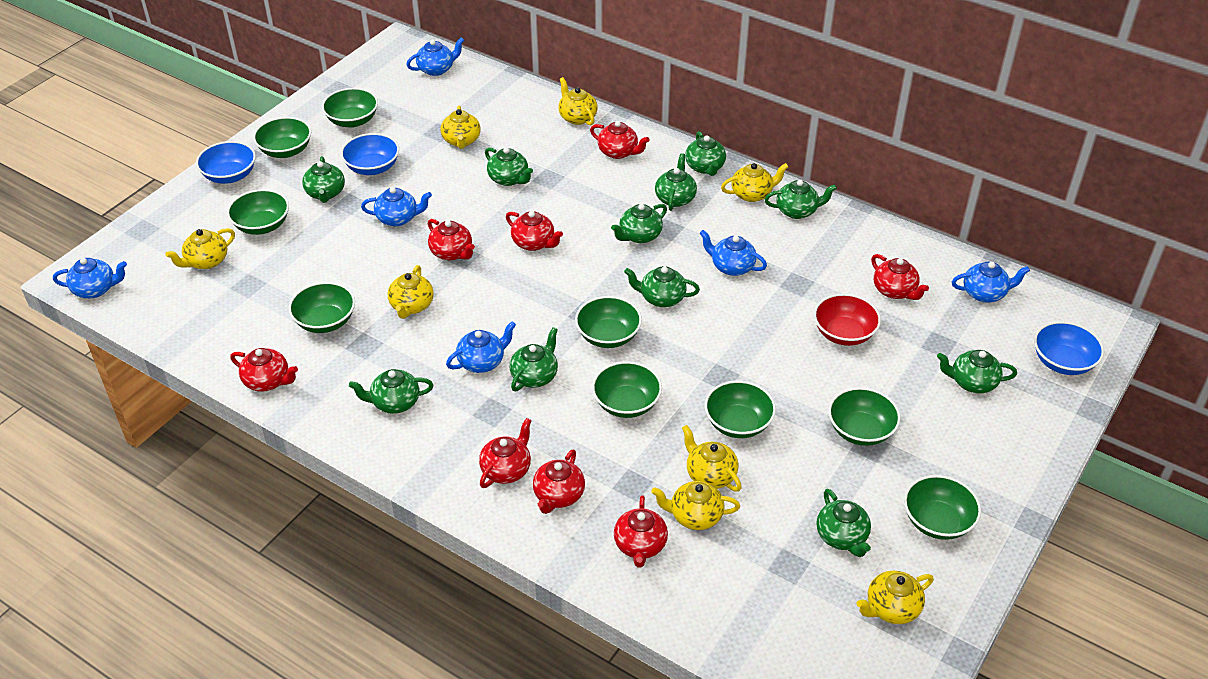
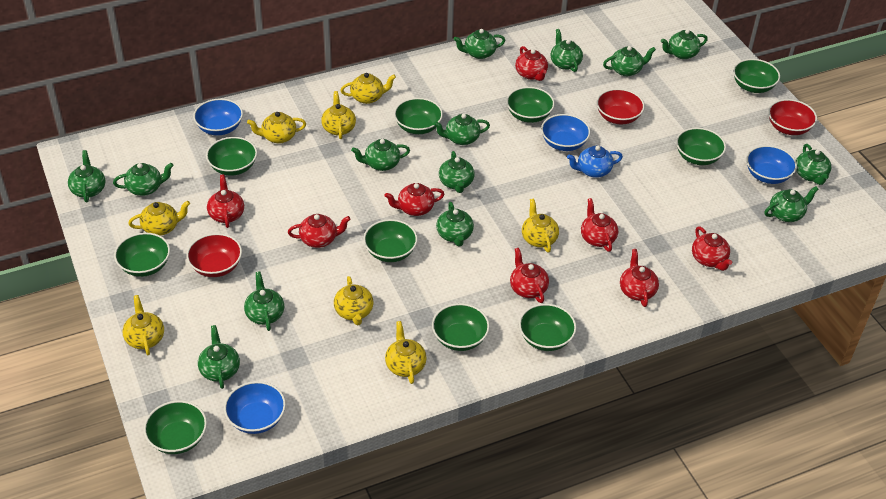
blue bowl: 3 -> 4
blue teapot: 6 -> 1
green bowl: 9 -> 10
green teapot: 11 -> 14
red bowl: 1 -> 3

